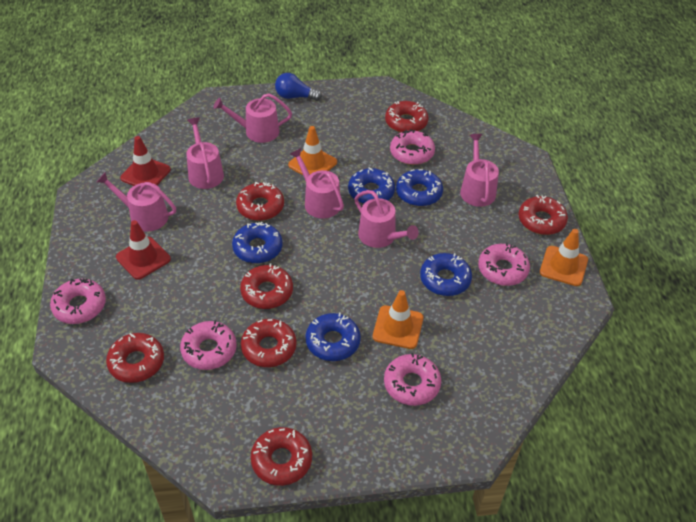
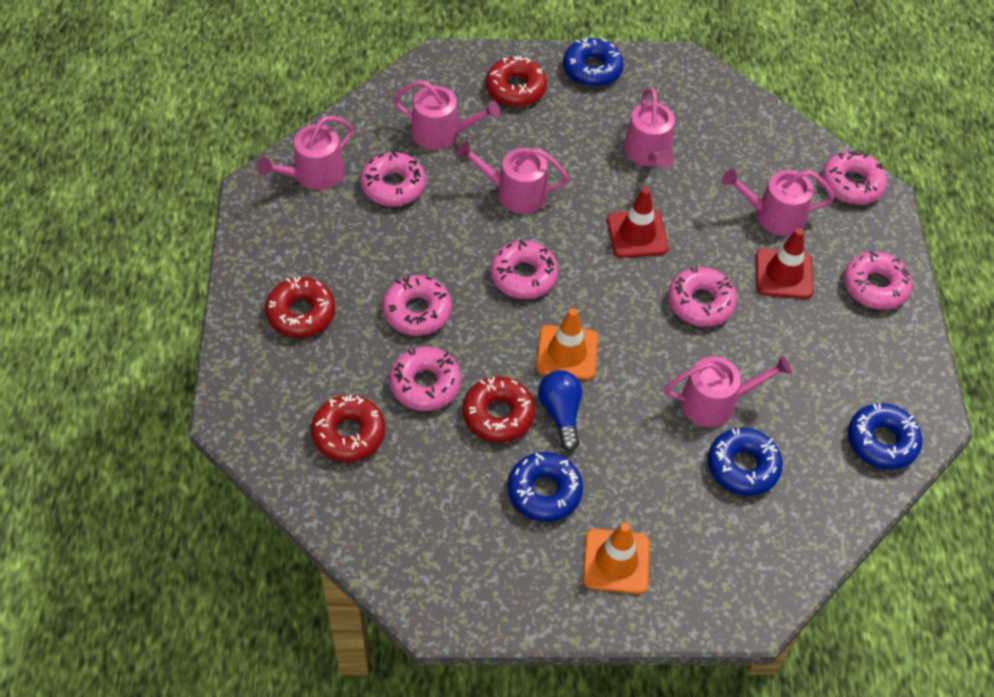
blue donut: 5 -> 4
orange traffic cone: 3 -> 2
pink donut: 5 -> 7
red donut: 7 -> 4

